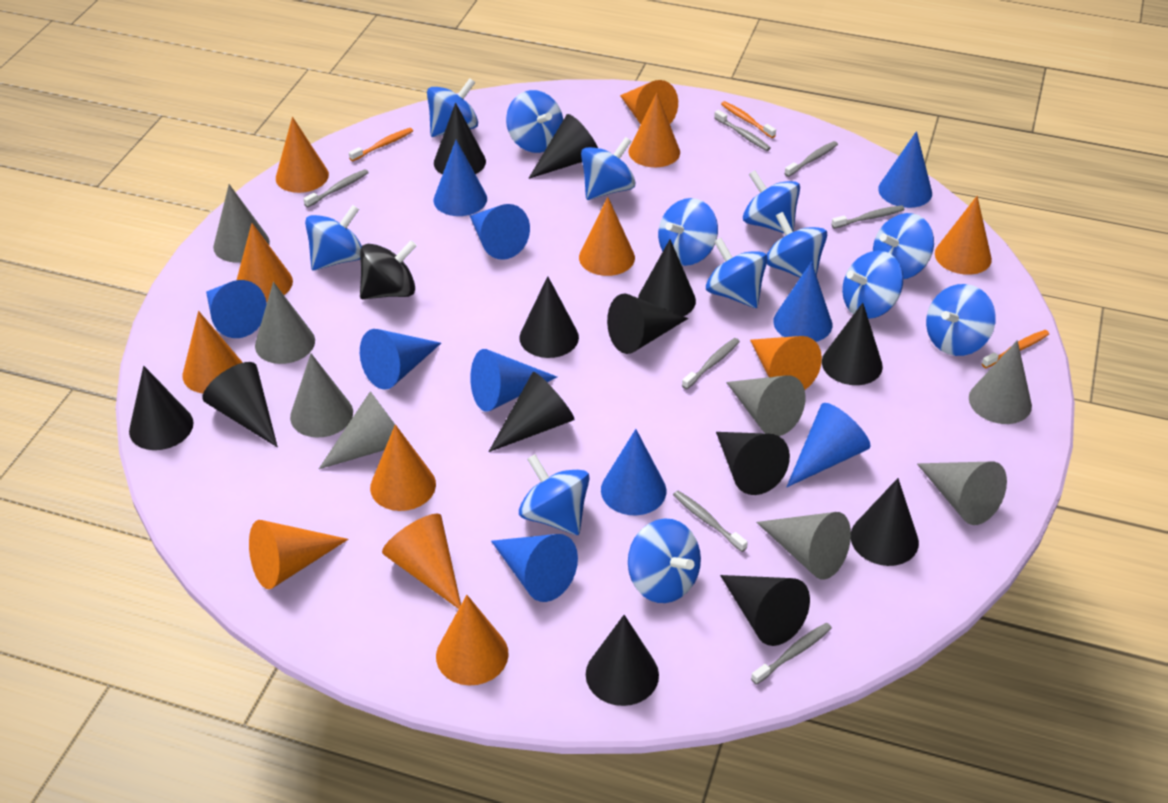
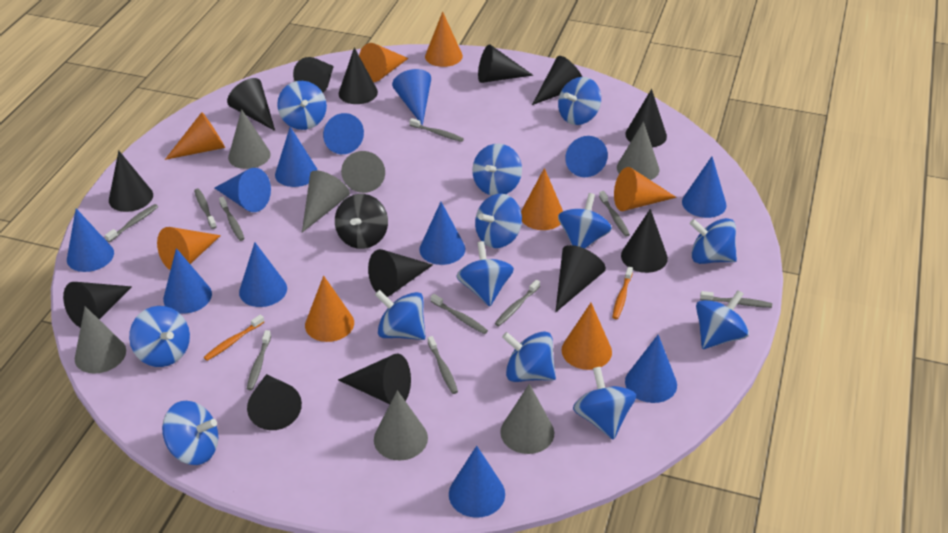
blue cone: 10 -> 12
grey cone: 8 -> 7
grey toothbrush: 7 -> 10
orange cone: 12 -> 8
orange toothbrush: 3 -> 2

